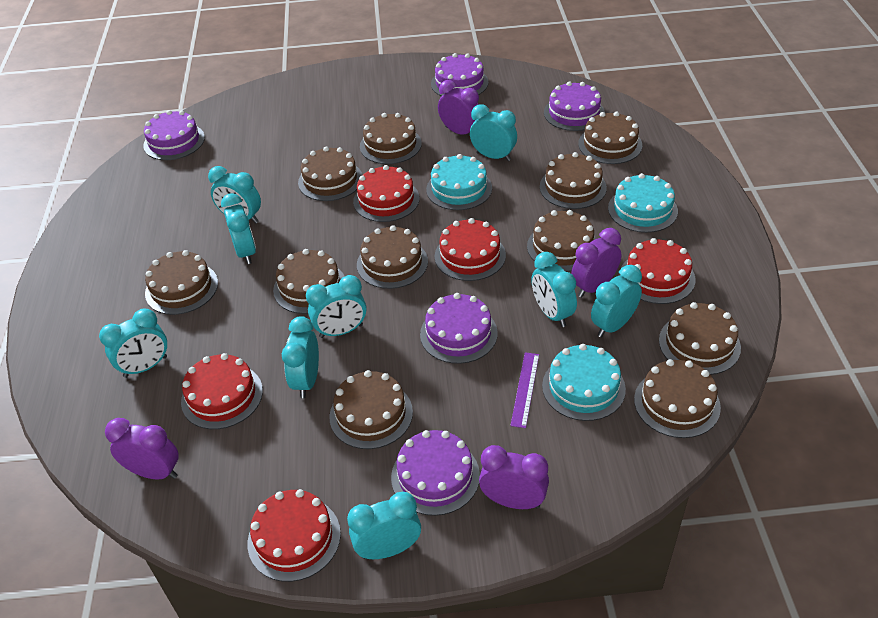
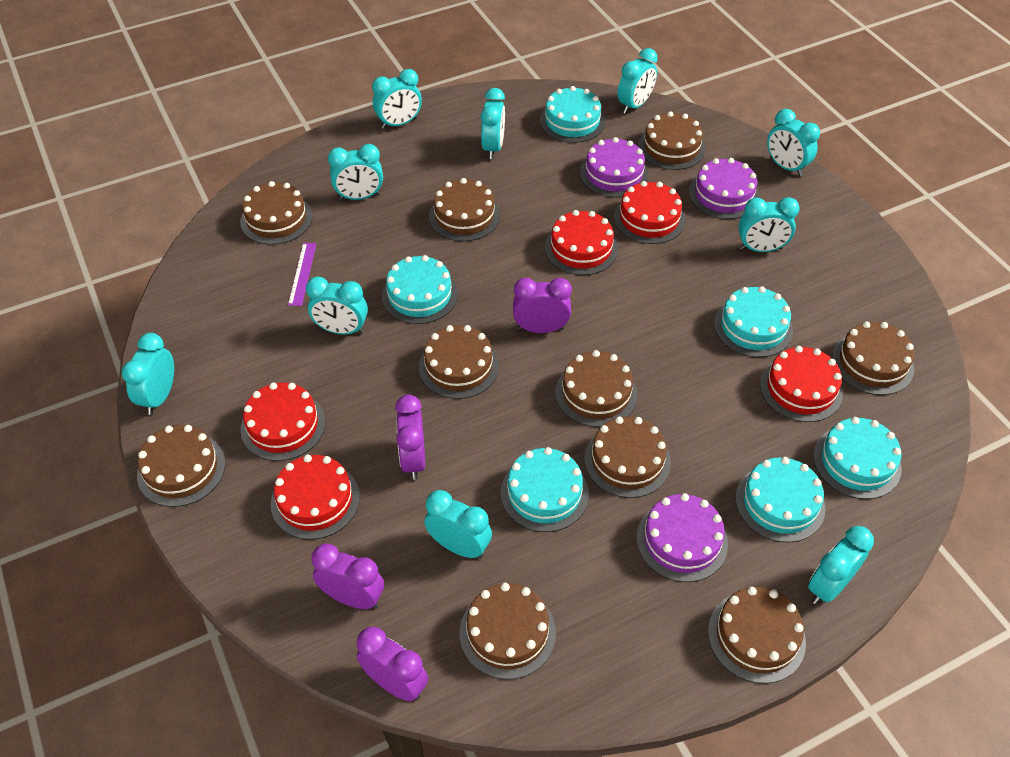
brown cake: 11 -> 10
purple cake: 5 -> 3
turquoise cake: 3 -> 6
turquoise clock: 9 -> 10

